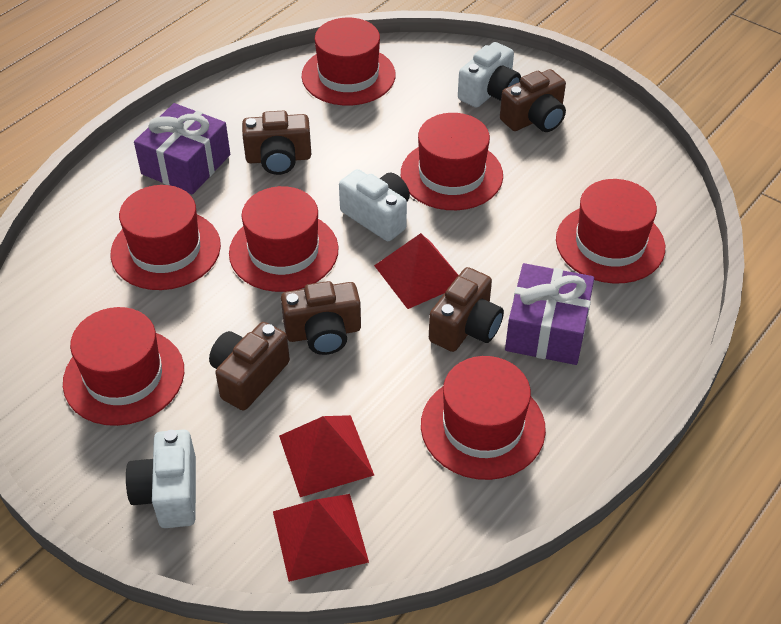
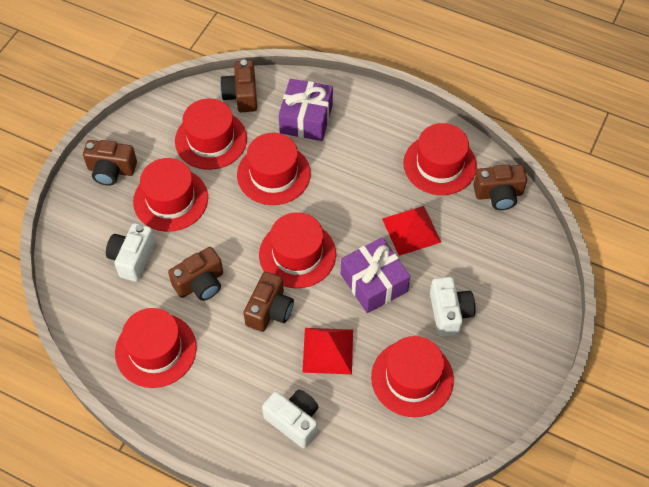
red pyramid: 3 -> 2

